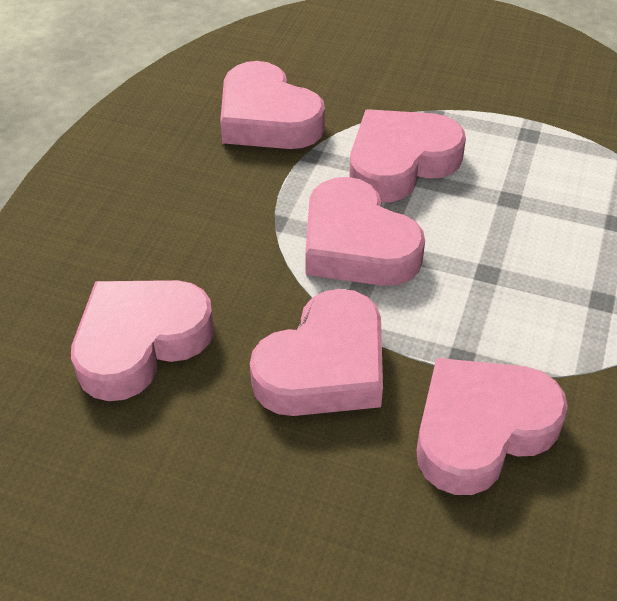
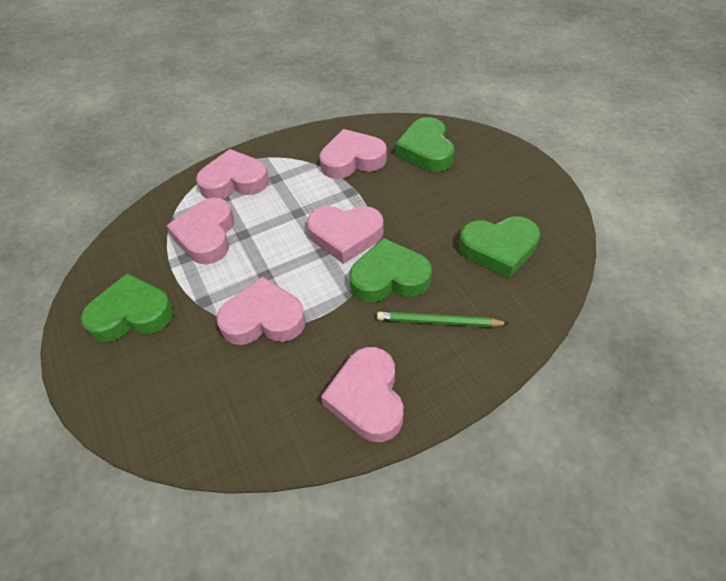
green heart: 0 -> 4
green pencil: 0 -> 1

